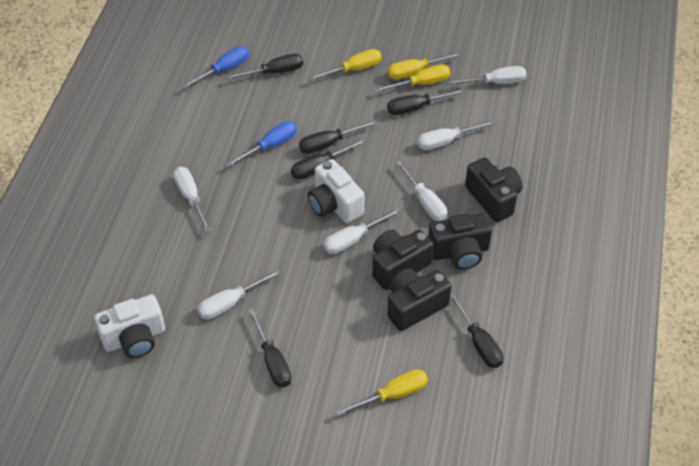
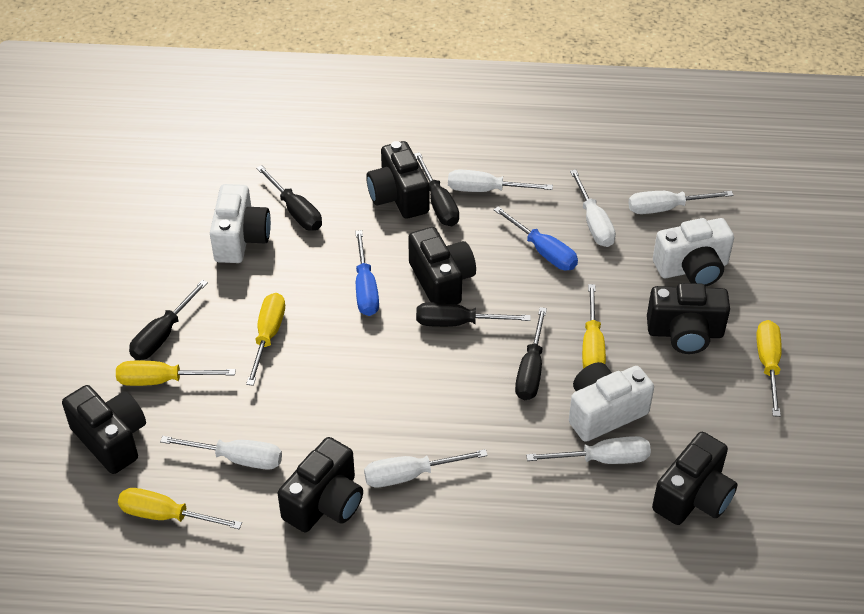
black camera: 4 -> 6
black screwdriver: 6 -> 5
white camera: 2 -> 3
yellow screwdriver: 4 -> 5

